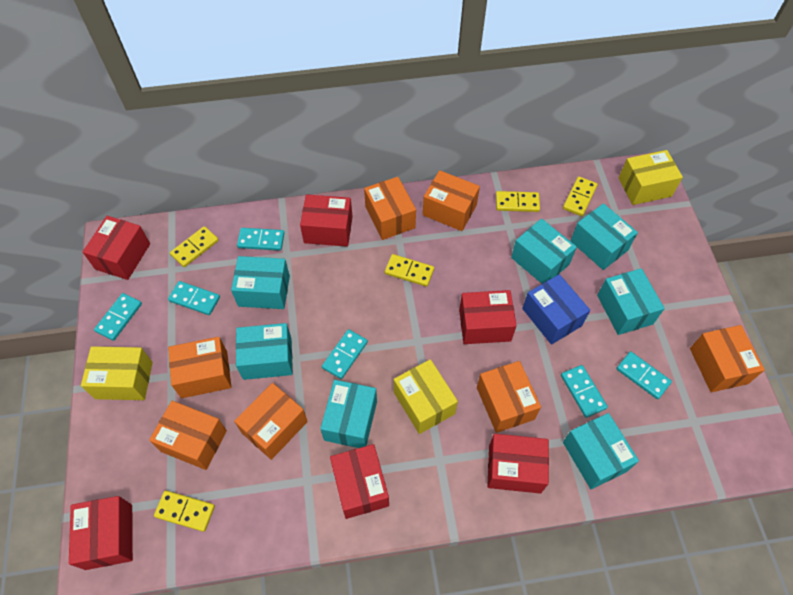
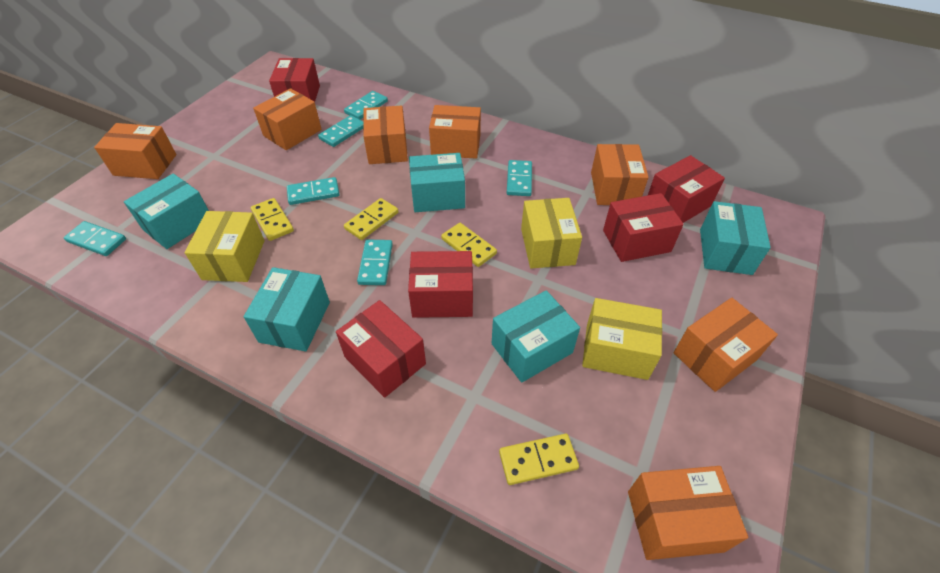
blue box: 1 -> 0
red box: 6 -> 5
turquoise box: 7 -> 5
yellow domino: 5 -> 4

